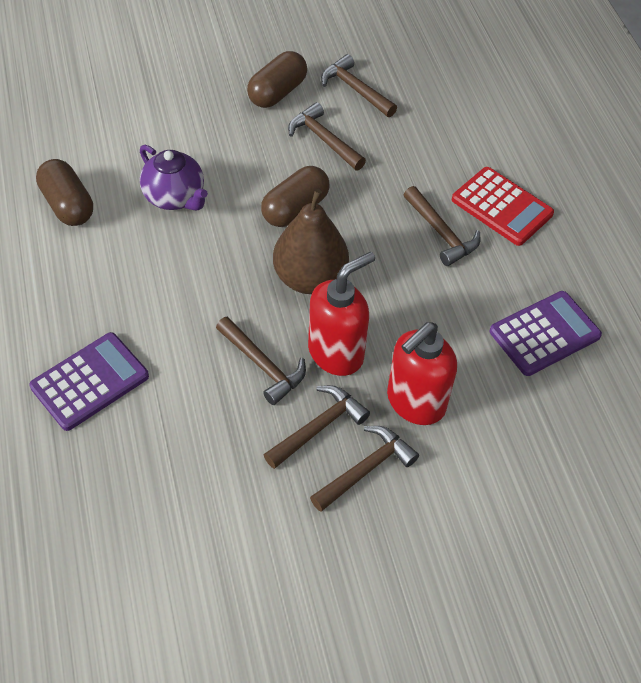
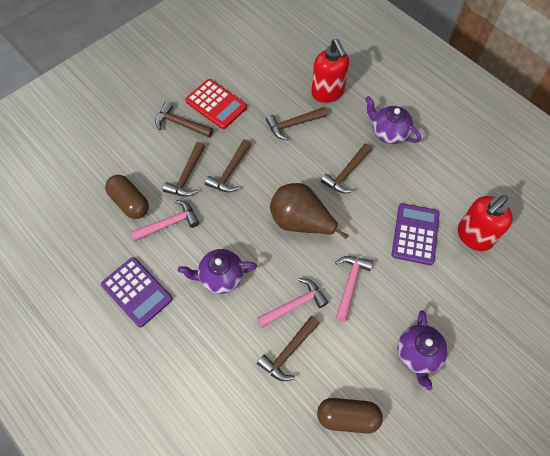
brown capsule: 3 -> 2
pink hammer: 0 -> 3
purple teapot: 1 -> 3

